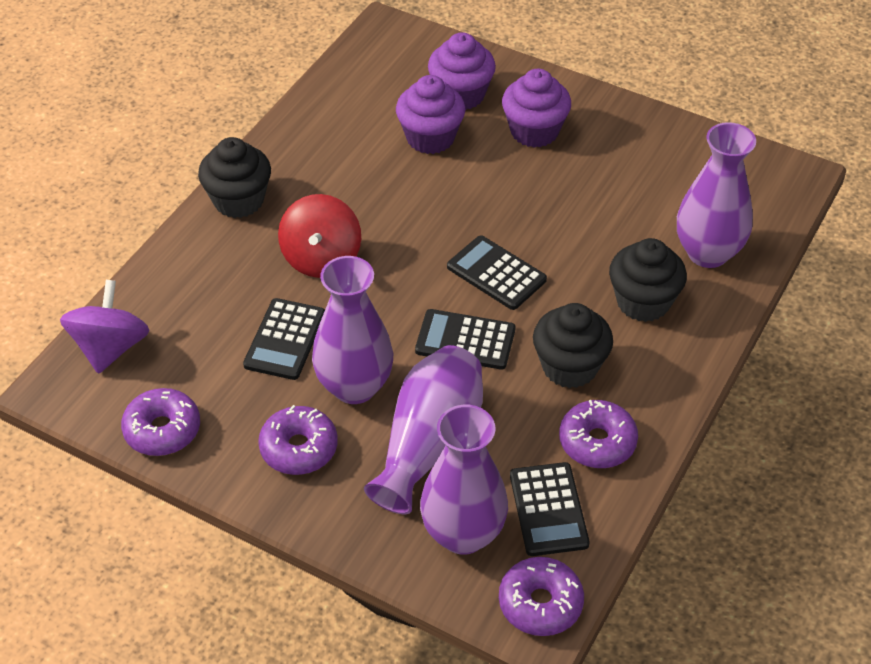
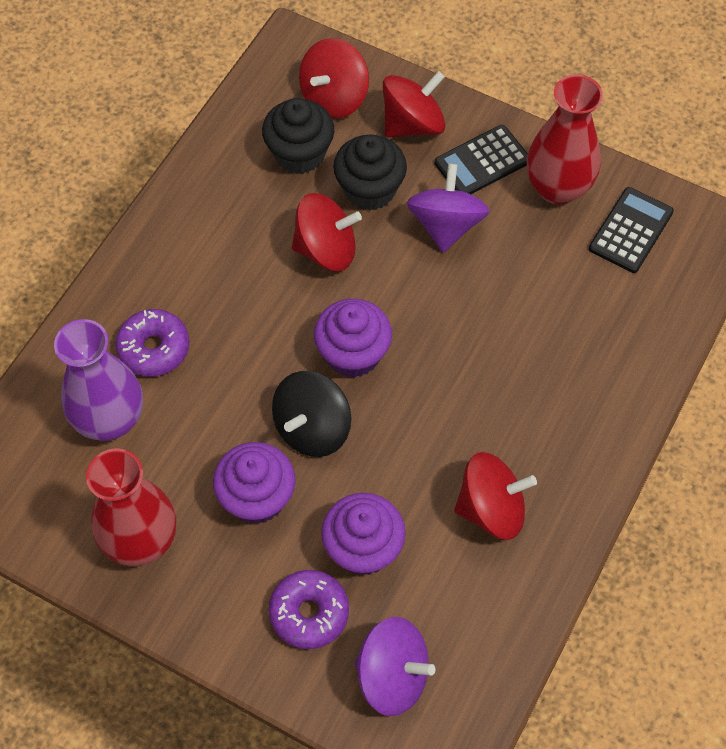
black calculator: 4 -> 2
black cupcake: 3 -> 2
black spinning top: 0 -> 1
purple donut: 4 -> 2
purple spinning top: 1 -> 2
purple vase: 4 -> 1
red spinning top: 1 -> 4
red vase: 0 -> 2

